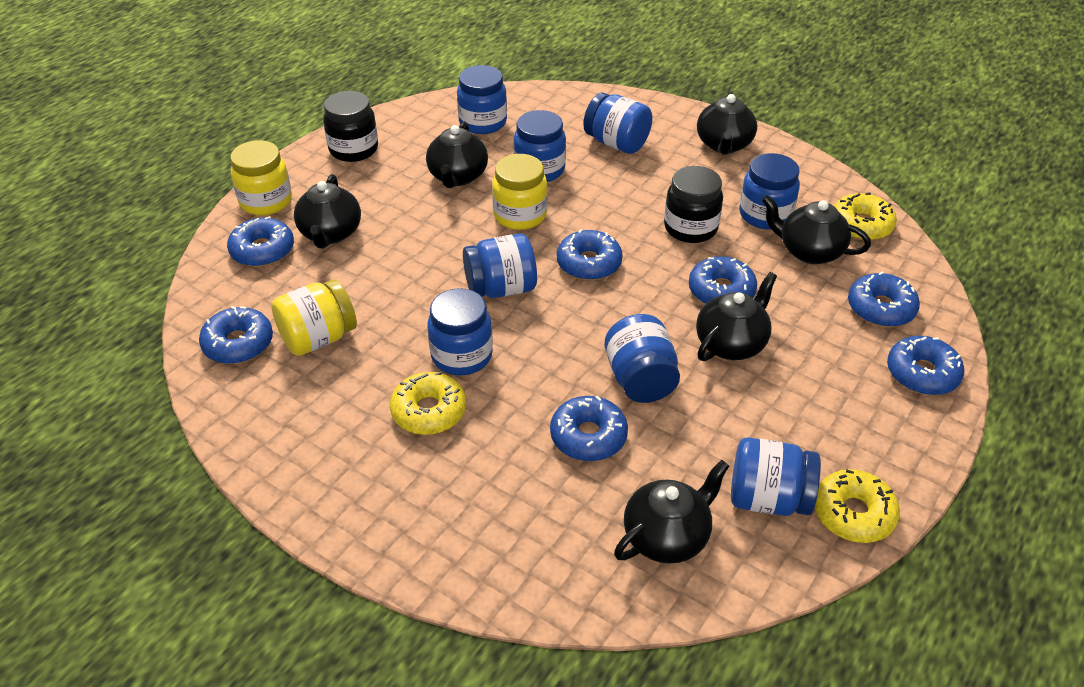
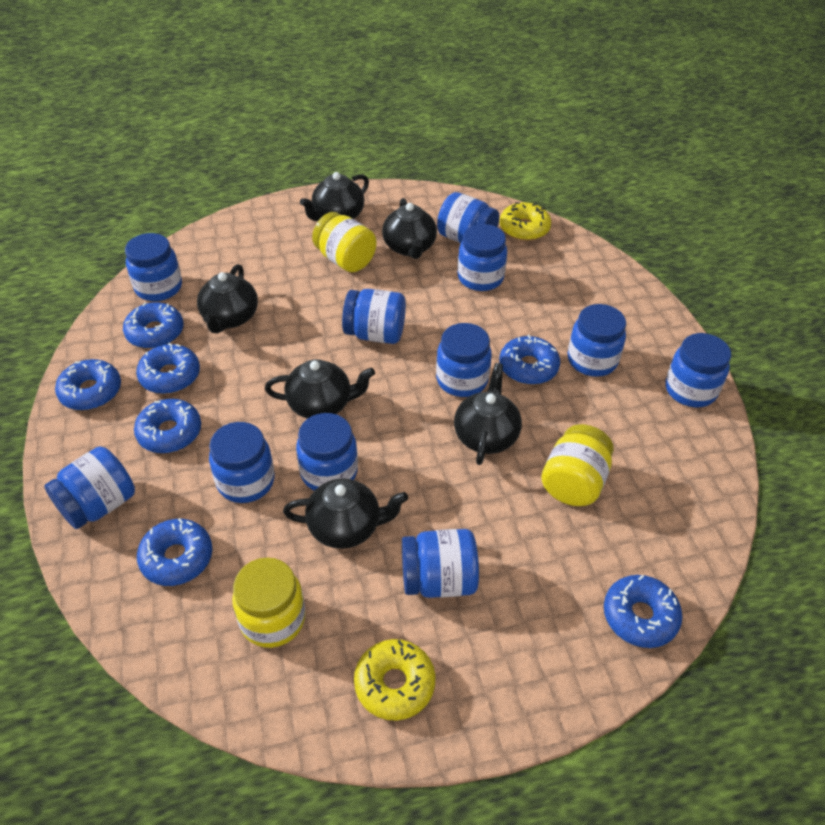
black jar: 2 -> 0
blue jar: 8 -> 11
yellow donut: 3 -> 2

